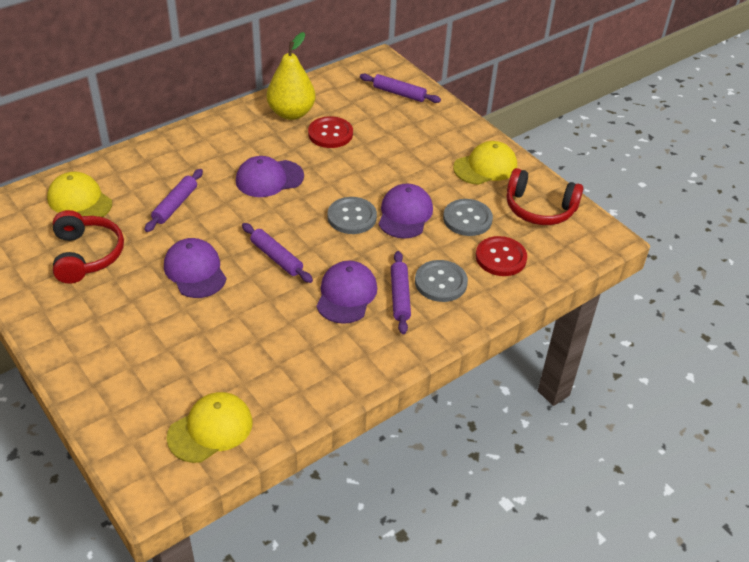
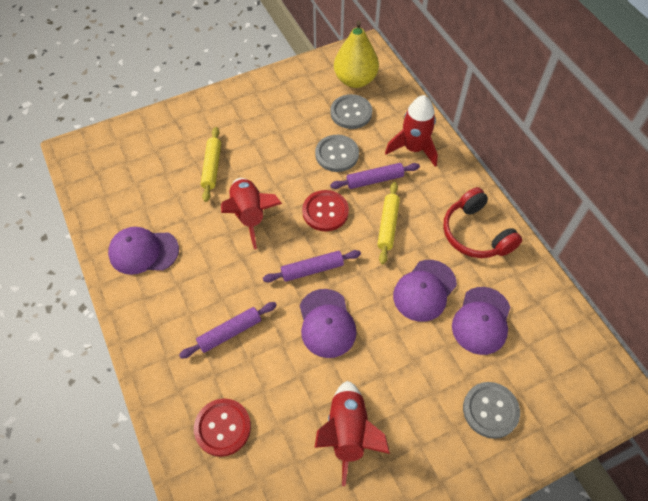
purple rolling pin: 4 -> 3
red headphones: 2 -> 1
red rocket: 0 -> 3
yellow cap: 3 -> 0
yellow rolling pin: 0 -> 2

